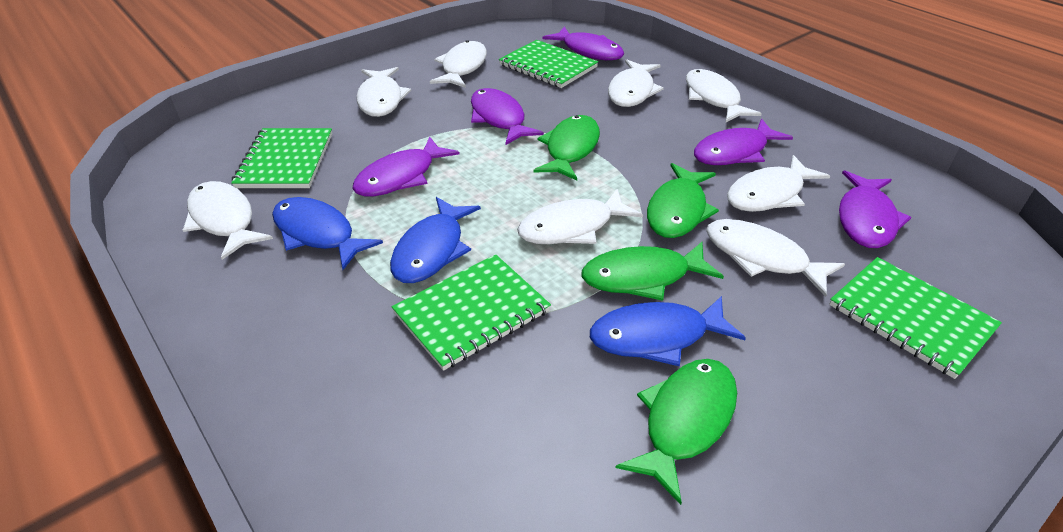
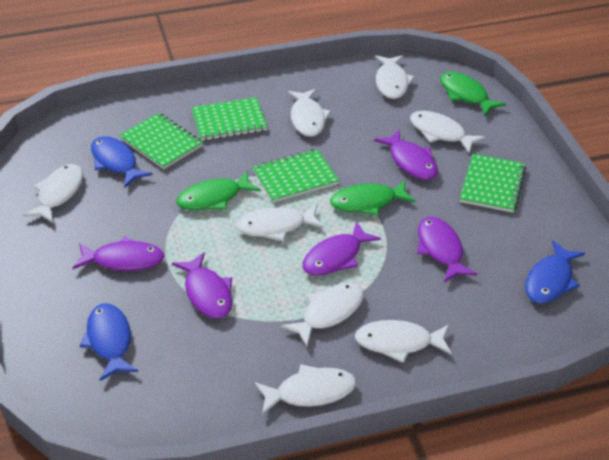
green fish: 4 -> 3

